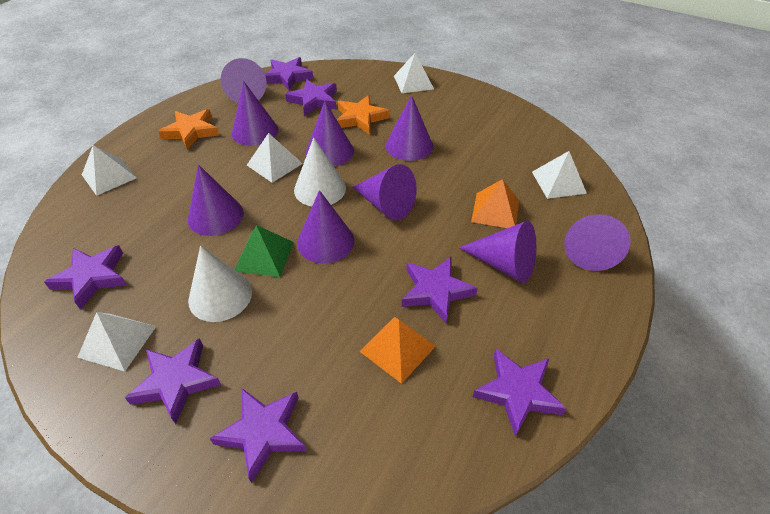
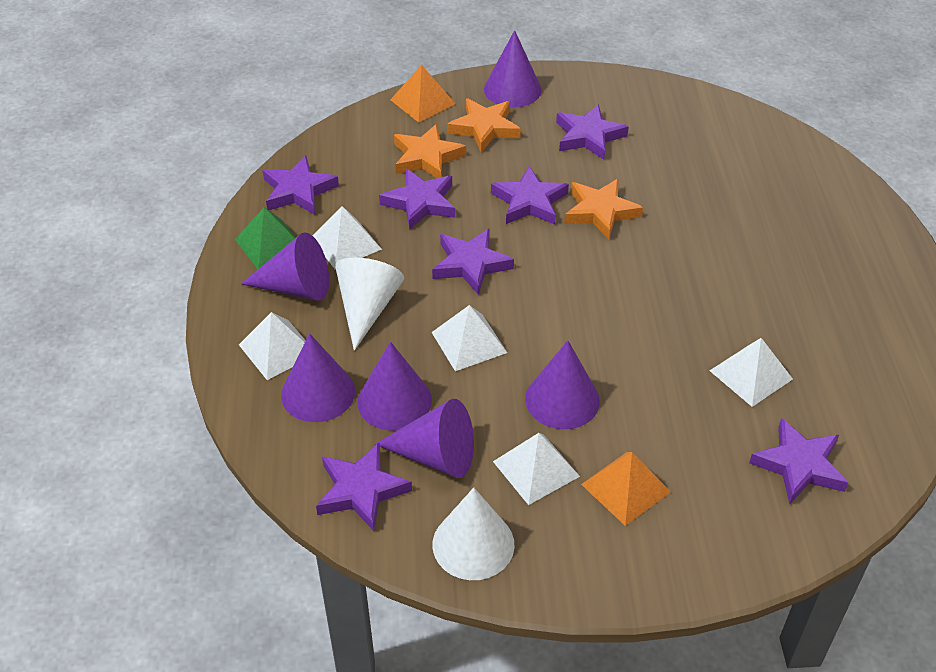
orange star: 2 -> 3
purple cone: 9 -> 6

